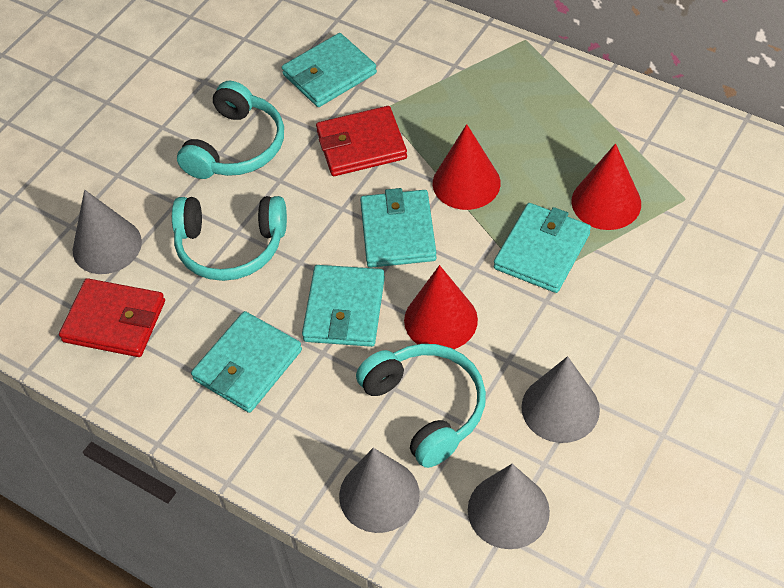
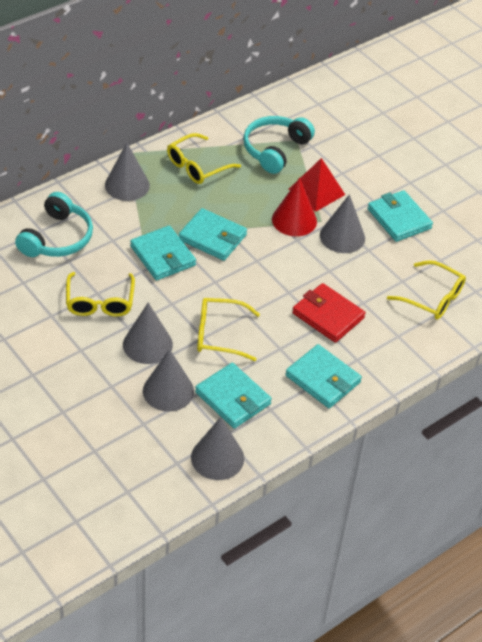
grey cone: 4 -> 5
red cone: 3 -> 1
red pyramid: 0 -> 1
red wallet: 2 -> 1
turquoise headphones: 3 -> 2
yellow glasses: 0 -> 4

